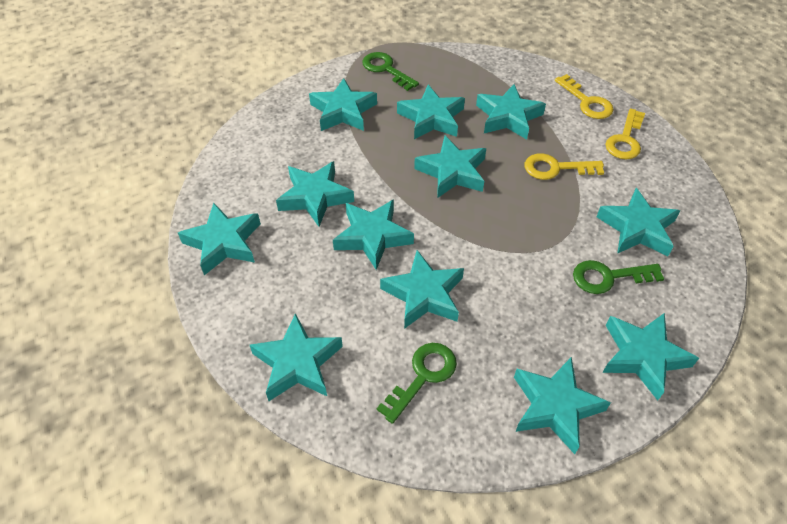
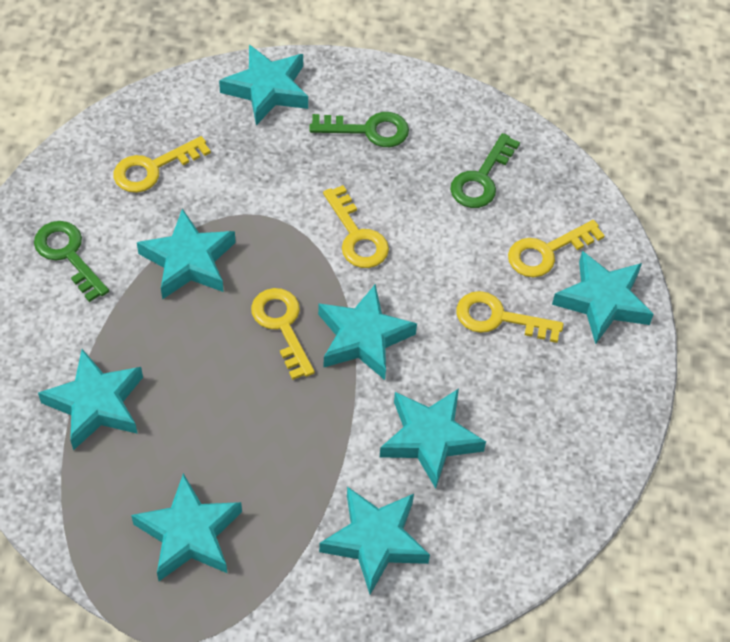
turquoise star: 12 -> 8
yellow key: 3 -> 5

